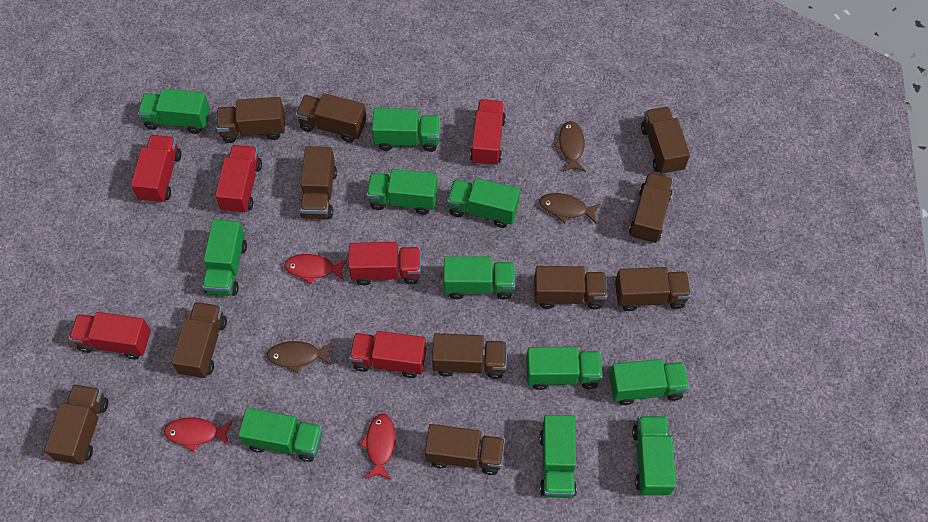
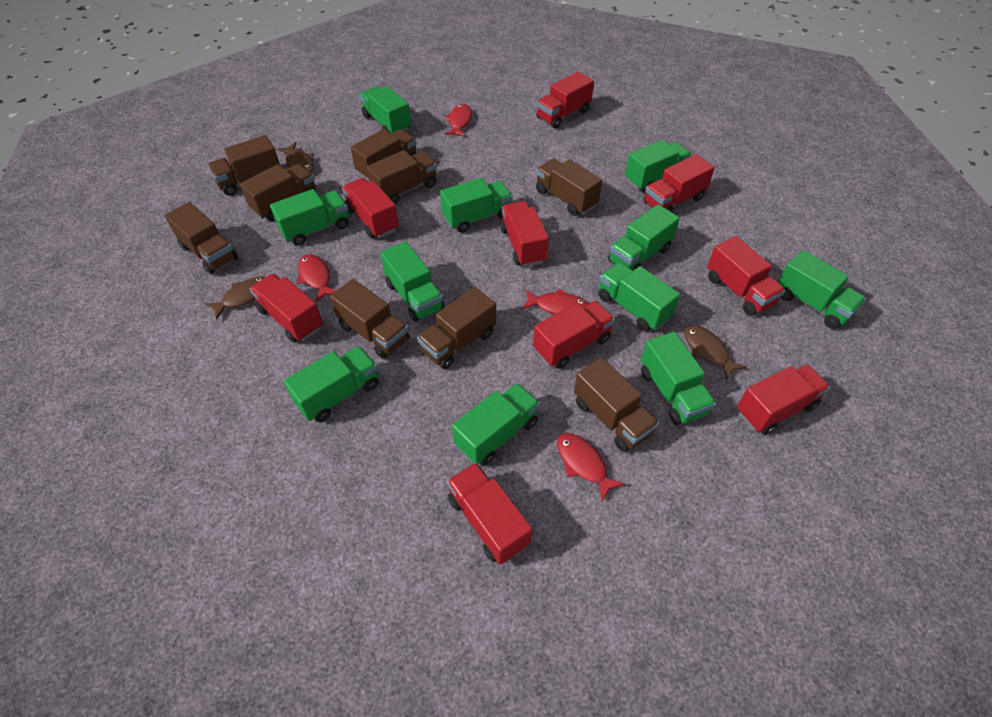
brown truck: 11 -> 9
red fish: 3 -> 4
red truck: 6 -> 9

